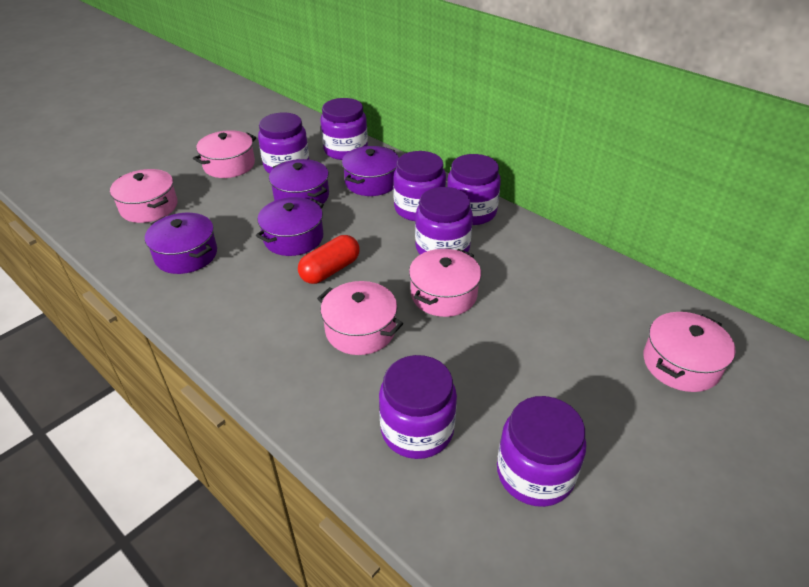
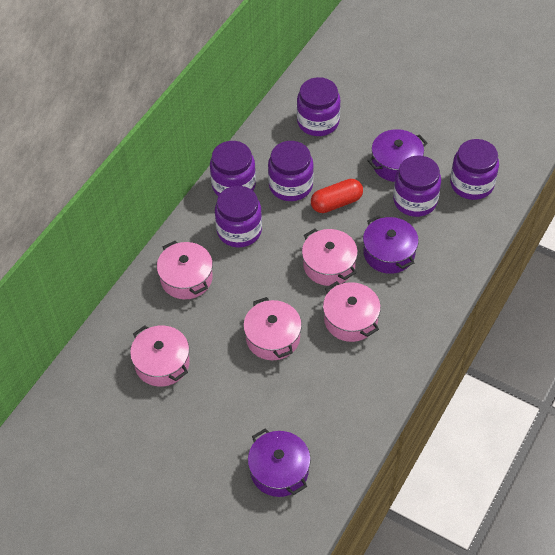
purple jar: 7 -> 6
purple pot: 4 -> 3

